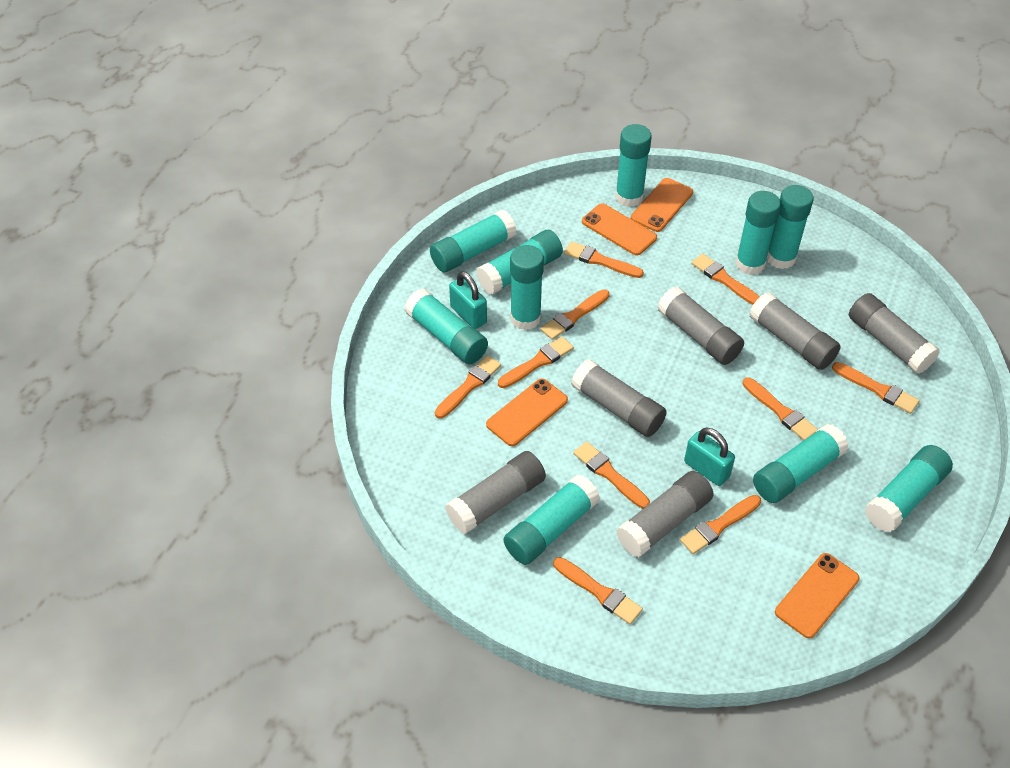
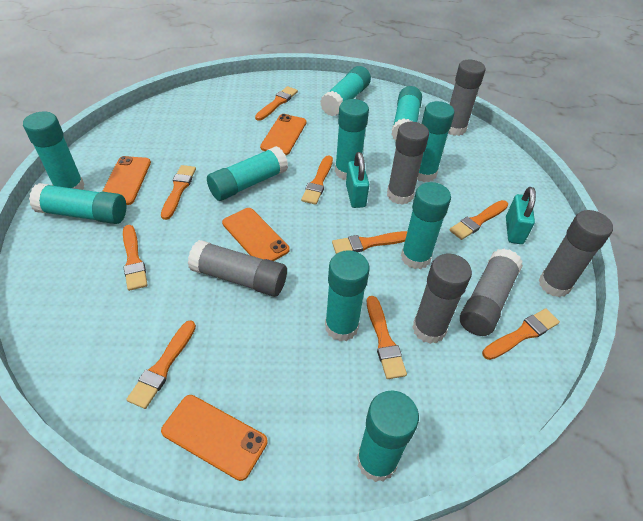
orange brush: 10 -> 9

